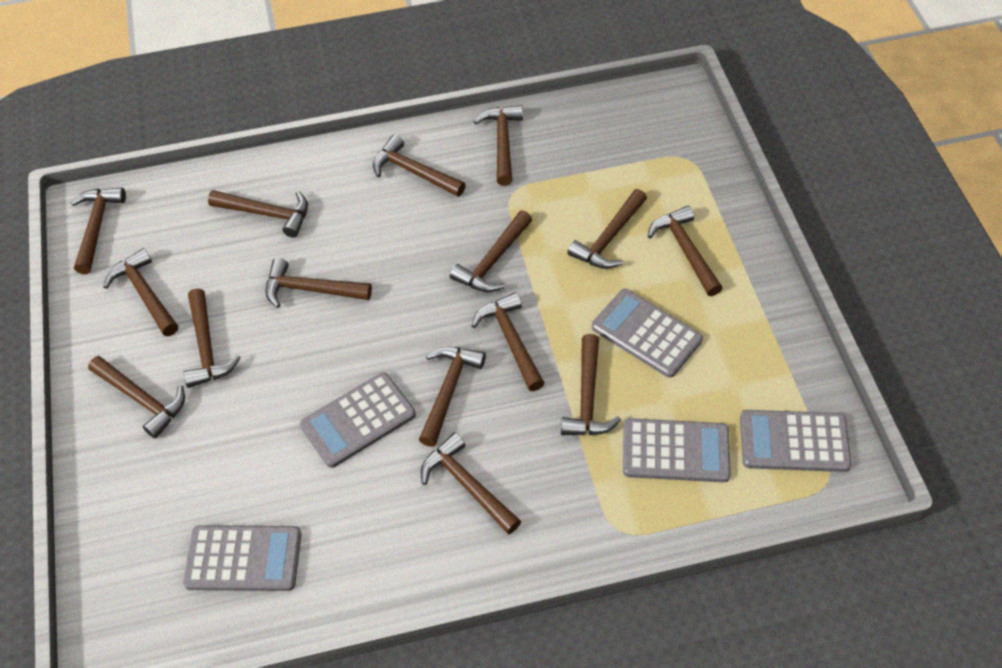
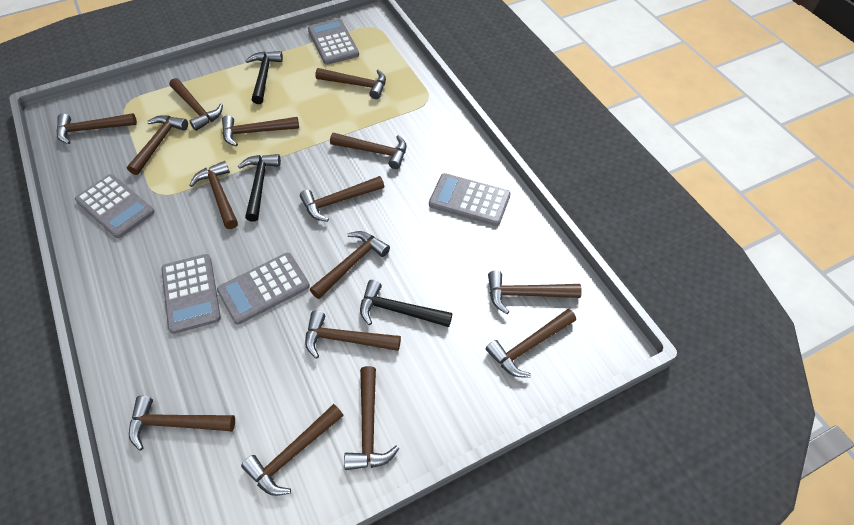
black hammer: 0 -> 3

